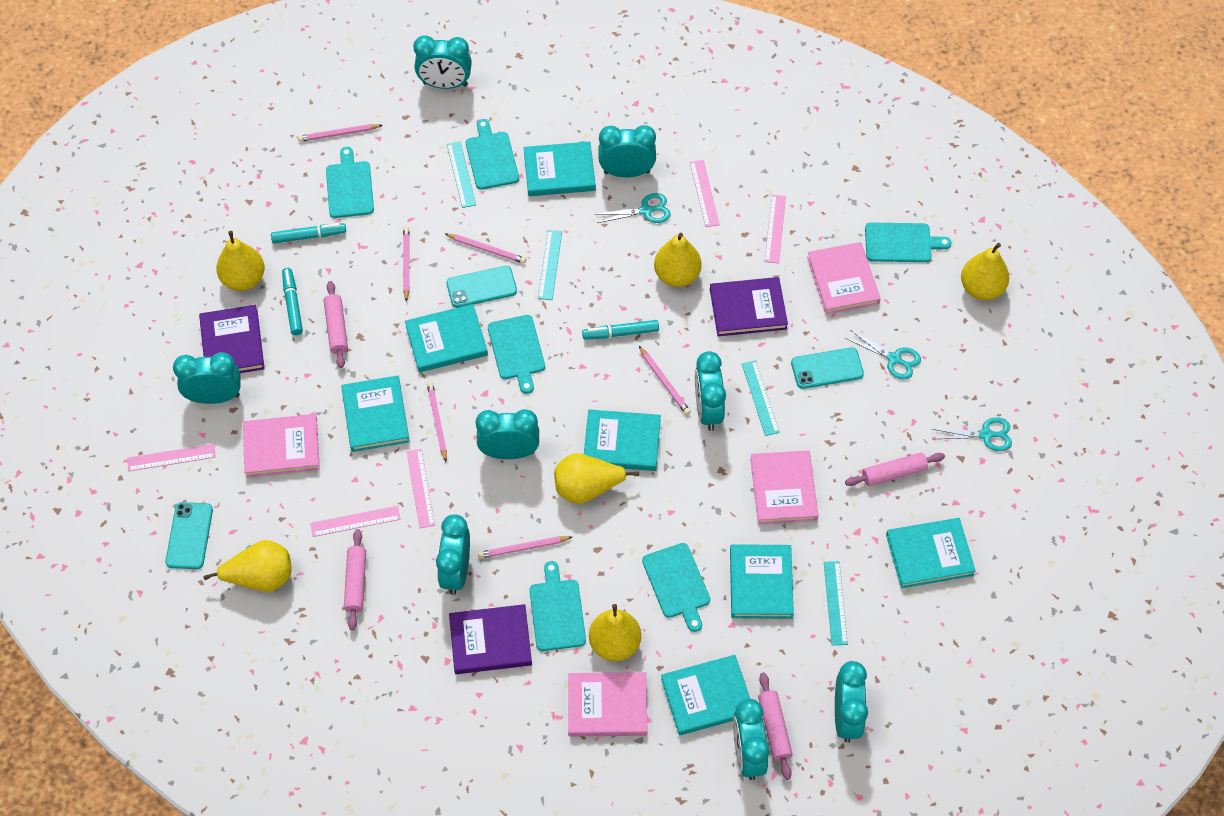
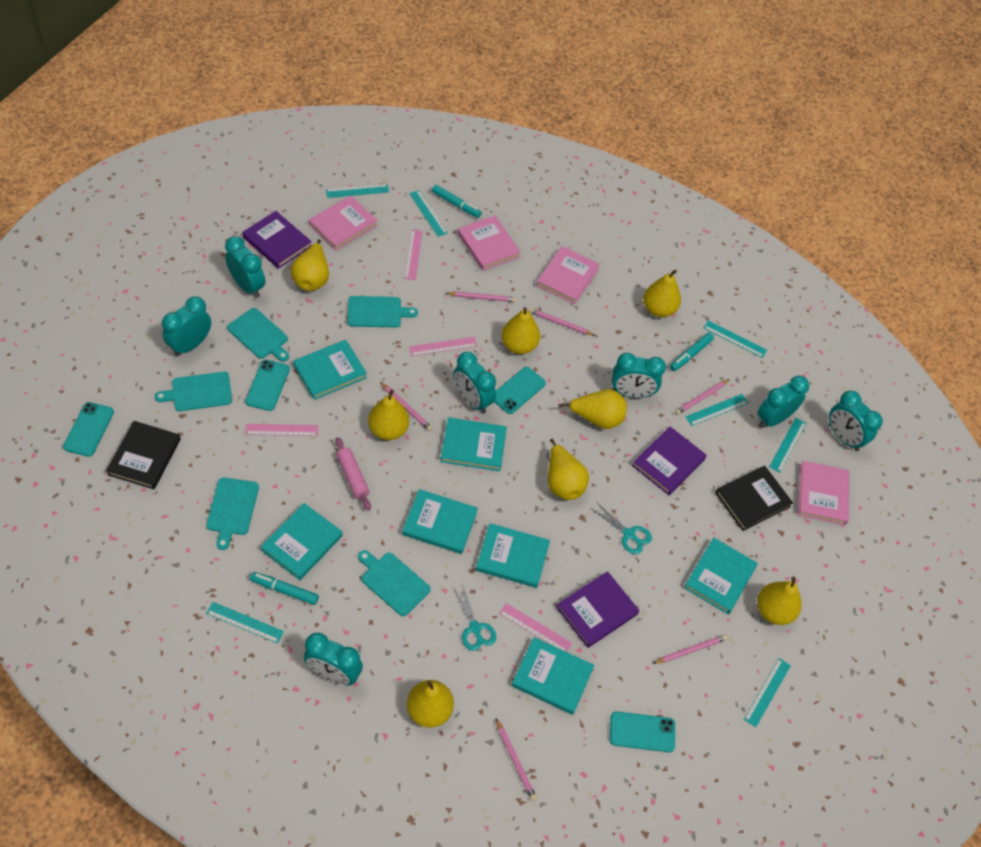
black book: 0 -> 2
pink rolling pin: 4 -> 1
pink ruler: 5 -> 4
turquoise clock: 8 -> 7
turquoise cutting board: 6 -> 5
turquoise phone: 3 -> 4
turquoise ruler: 4 -> 7
turquoise scissors: 3 -> 2
yellow pear: 6 -> 8

